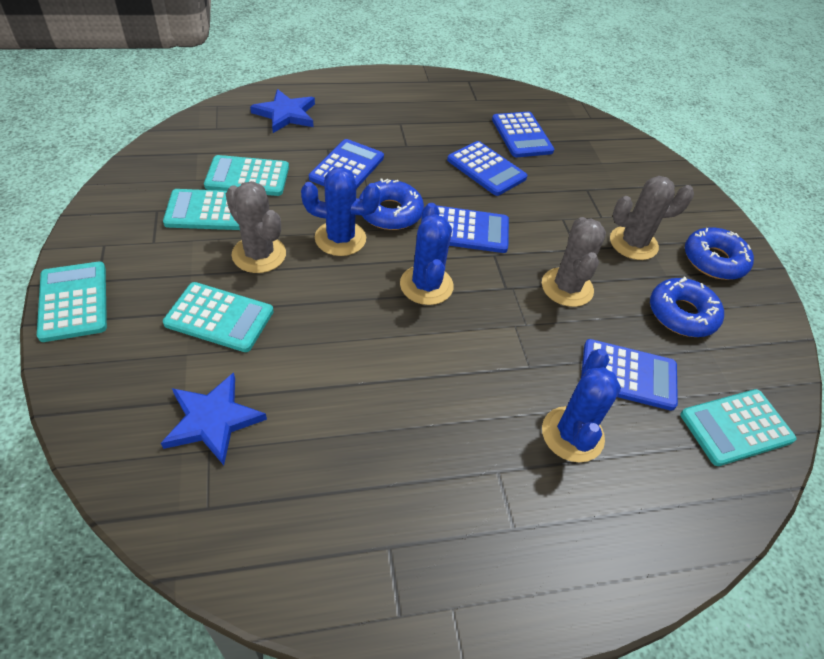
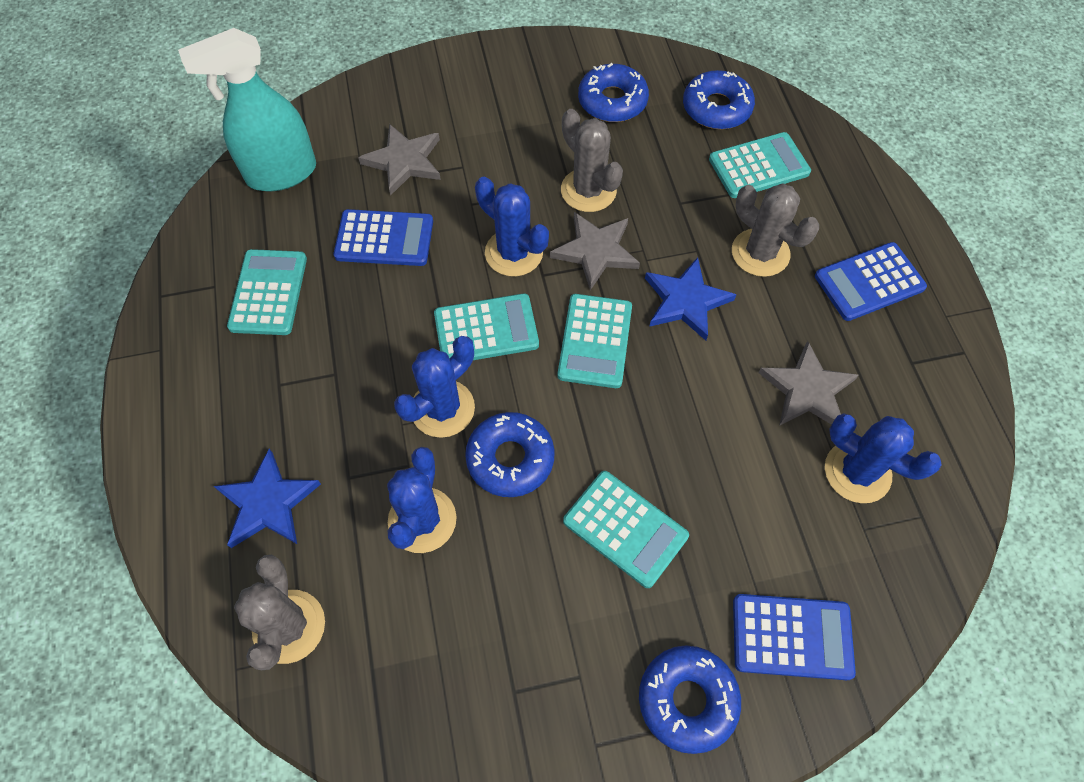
blue cactus: 3 -> 4
blue calculator: 5 -> 3
blue donut: 3 -> 4
grey star: 0 -> 3
turquoise spray bottle: 0 -> 1

